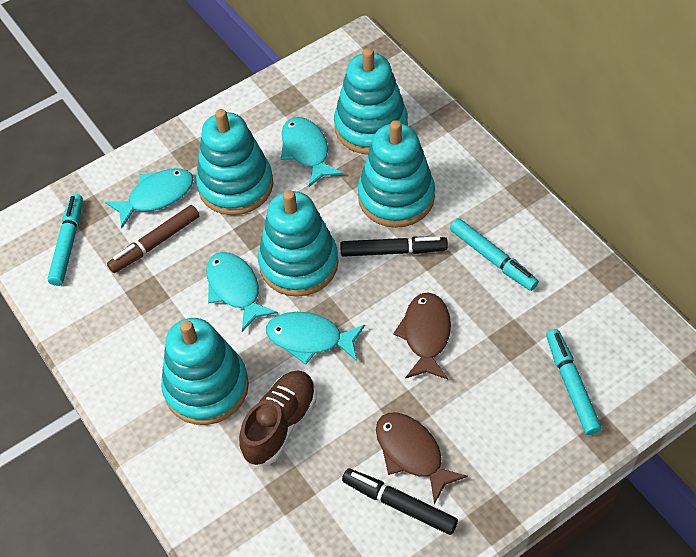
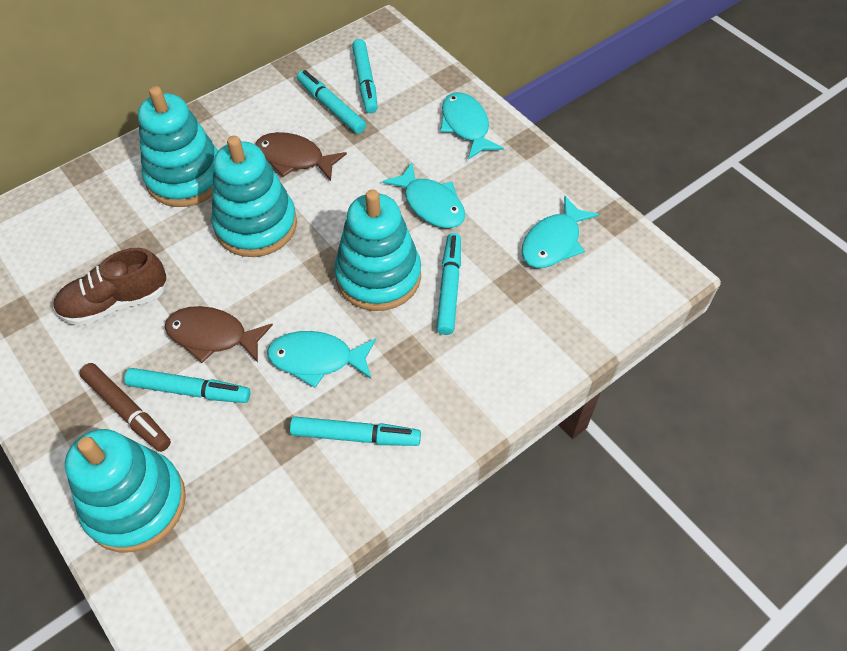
black marker: 2 -> 0
turquoise marker: 3 -> 5
turquoise stacking toy: 5 -> 4

